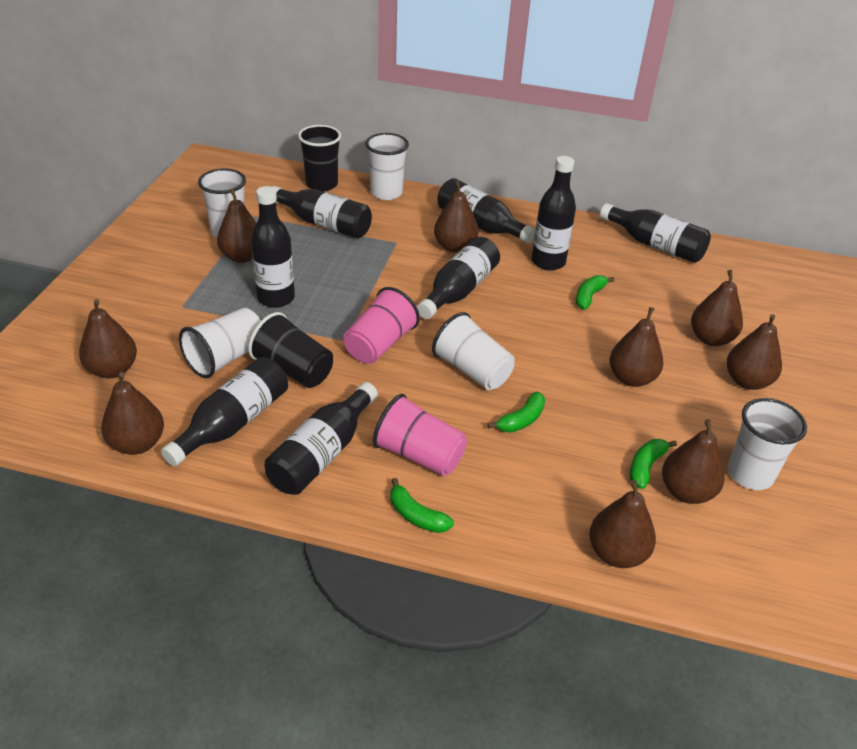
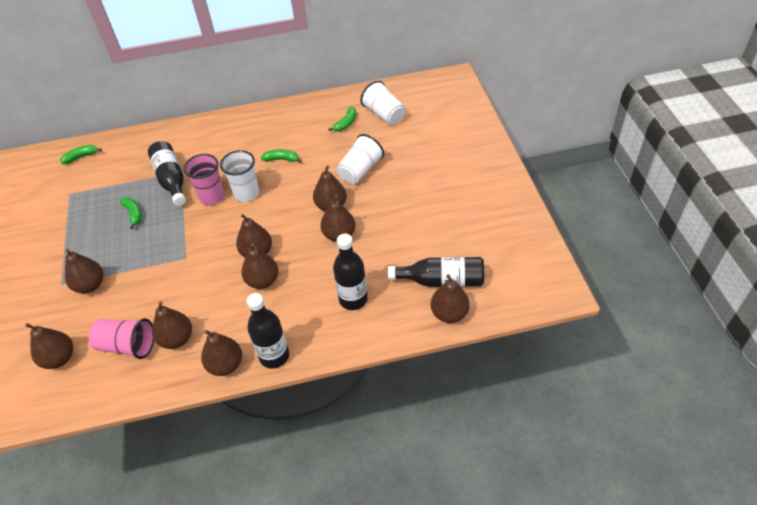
black bottle: 8 -> 4
black cup: 2 -> 0
white cup: 5 -> 3

